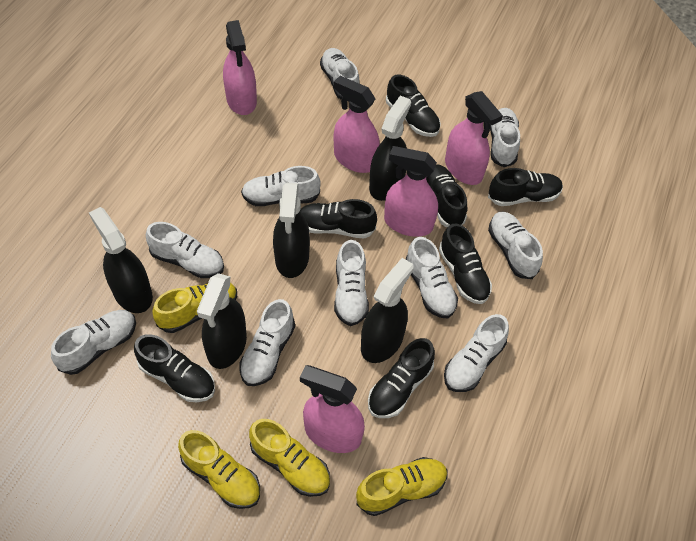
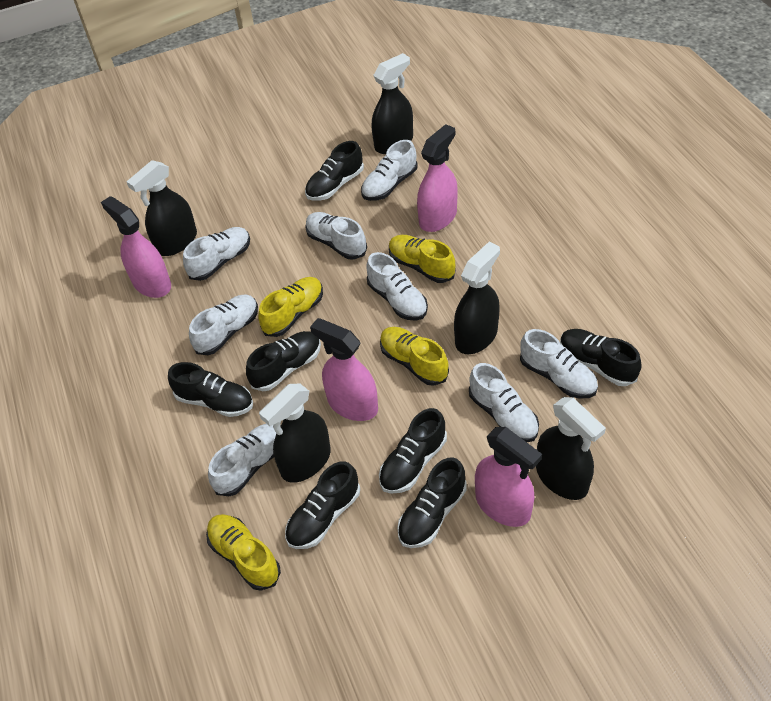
pink spray bottle: 5 -> 4
white shoe: 10 -> 8

